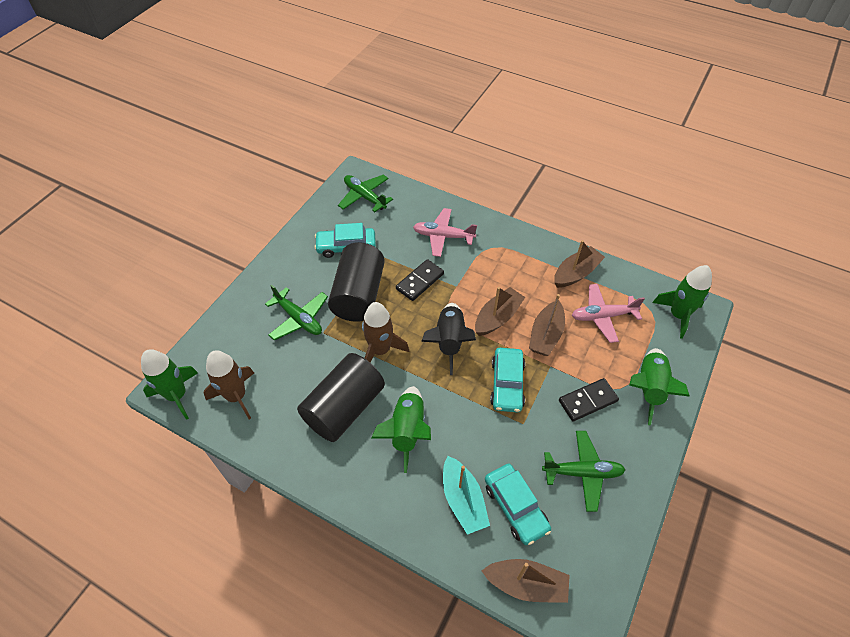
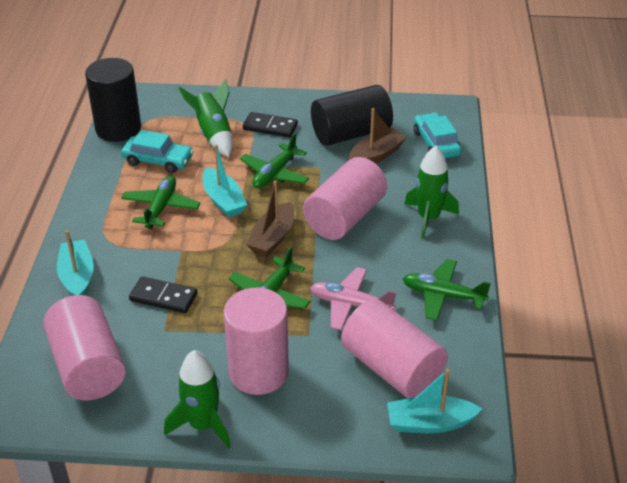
black rocket: 1 -> 0
brown boat: 4 -> 2
brown rocket: 2 -> 0
green plane: 3 -> 4
green rocket: 4 -> 3
pink cylinder: 0 -> 4
pink plane: 2 -> 1
turquoise boat: 1 -> 3
turquoise car: 3 -> 2

